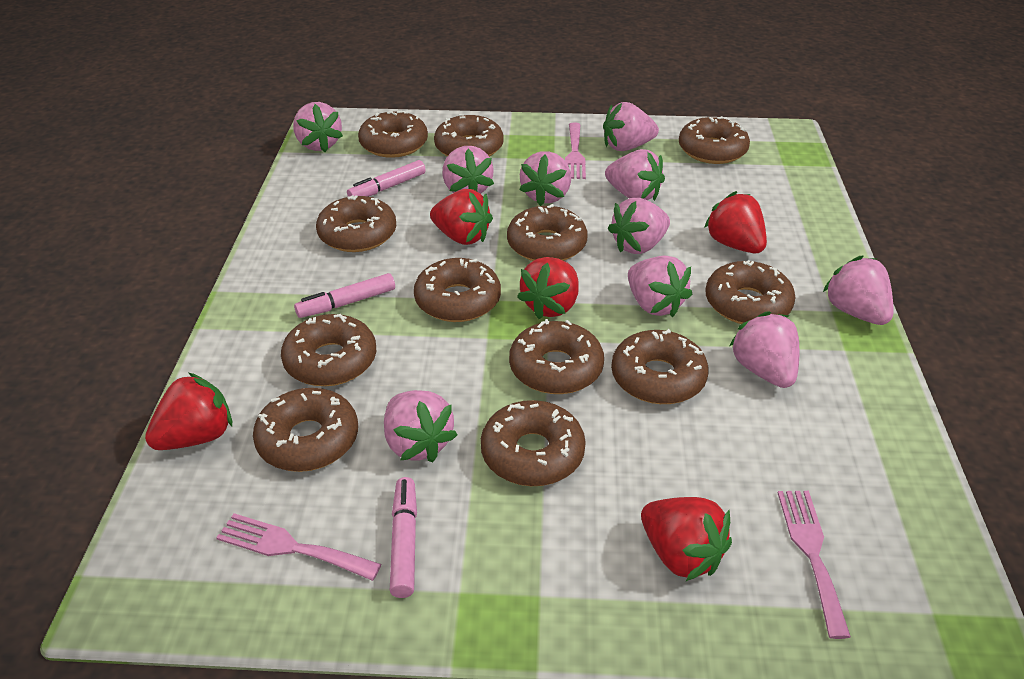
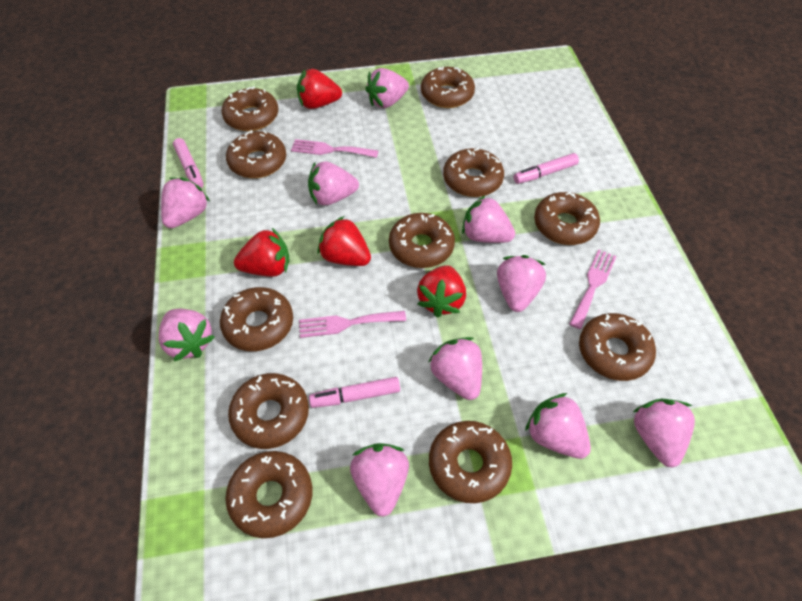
brown donut: 12 -> 11
red strawberry: 5 -> 4

